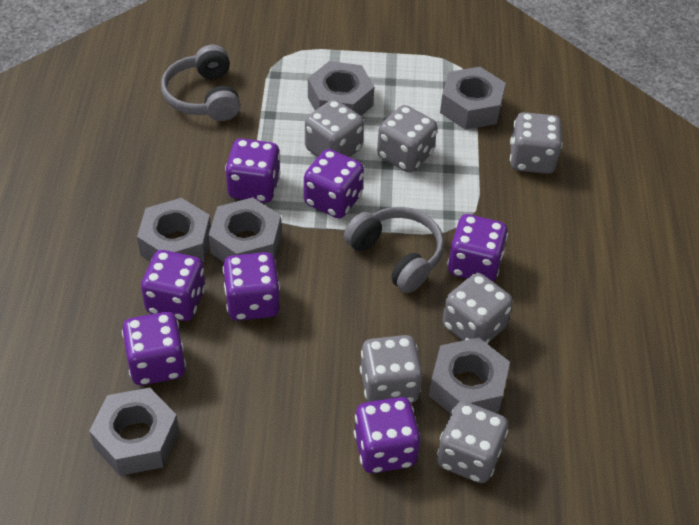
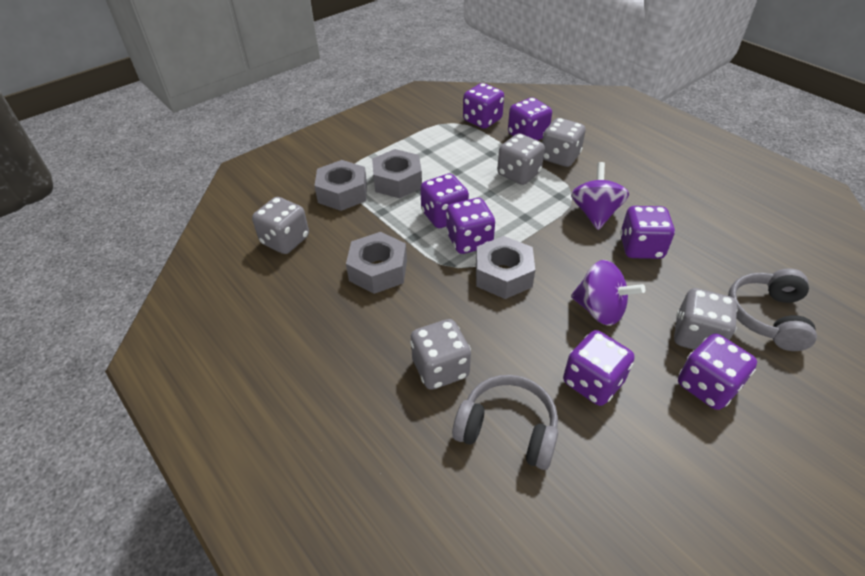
grey dice: 6 -> 5
grey nut: 6 -> 4
purple spinning top: 0 -> 2

